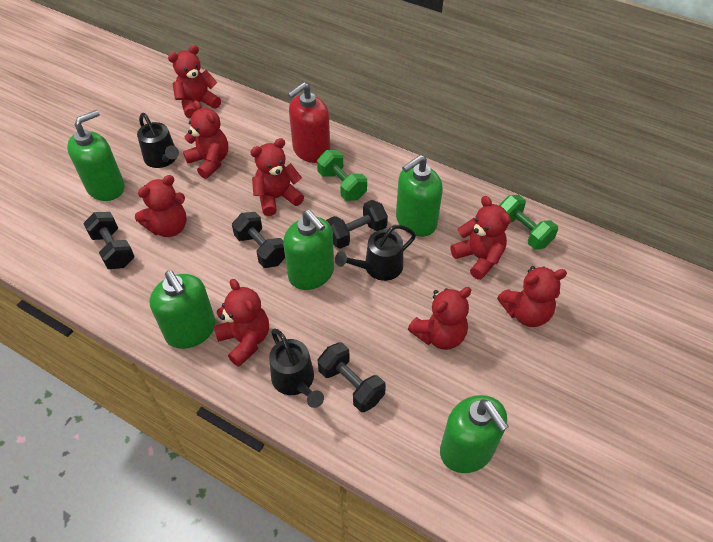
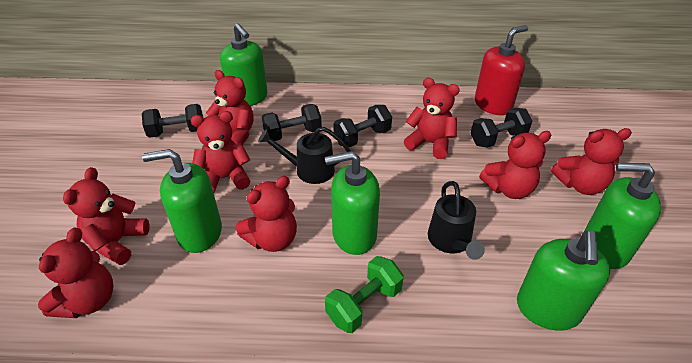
black watering can: 3 -> 2
green dumbbell: 2 -> 1

